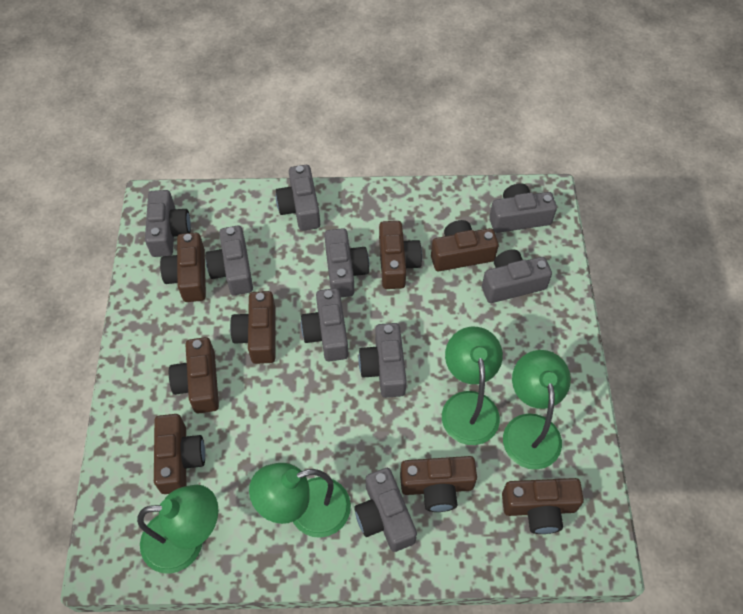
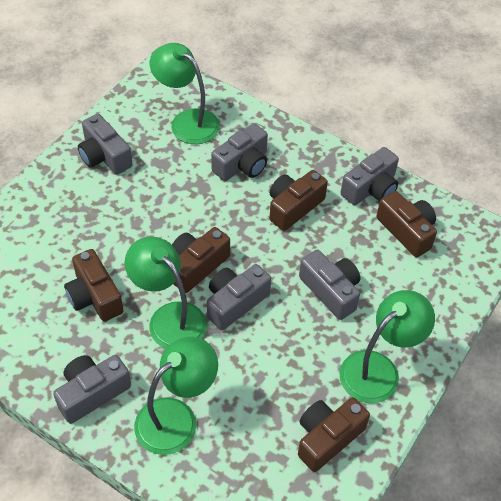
brown camera: 8 -> 5
grey camera: 9 -> 6

